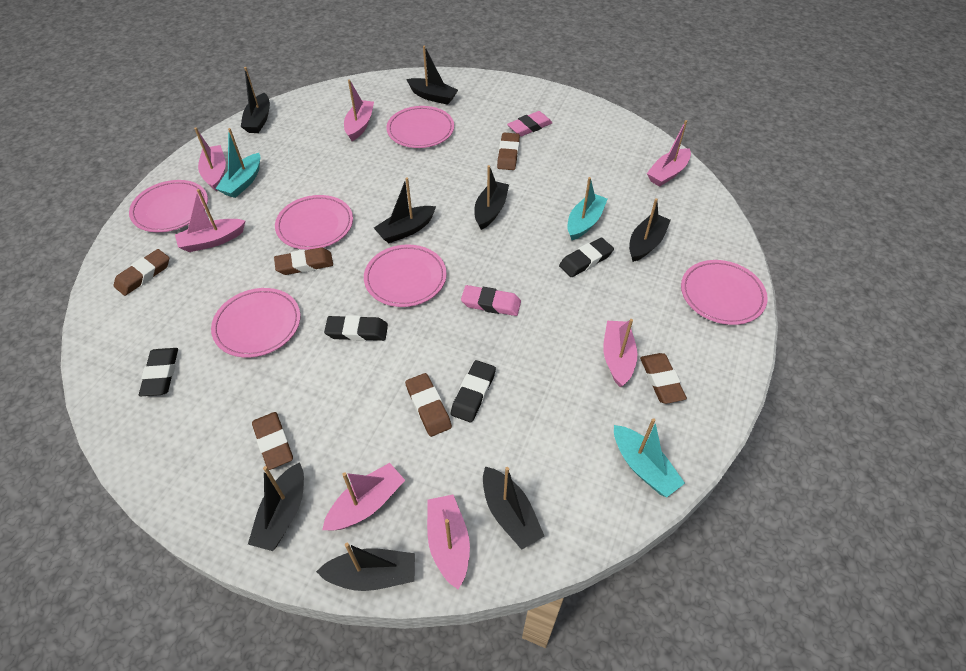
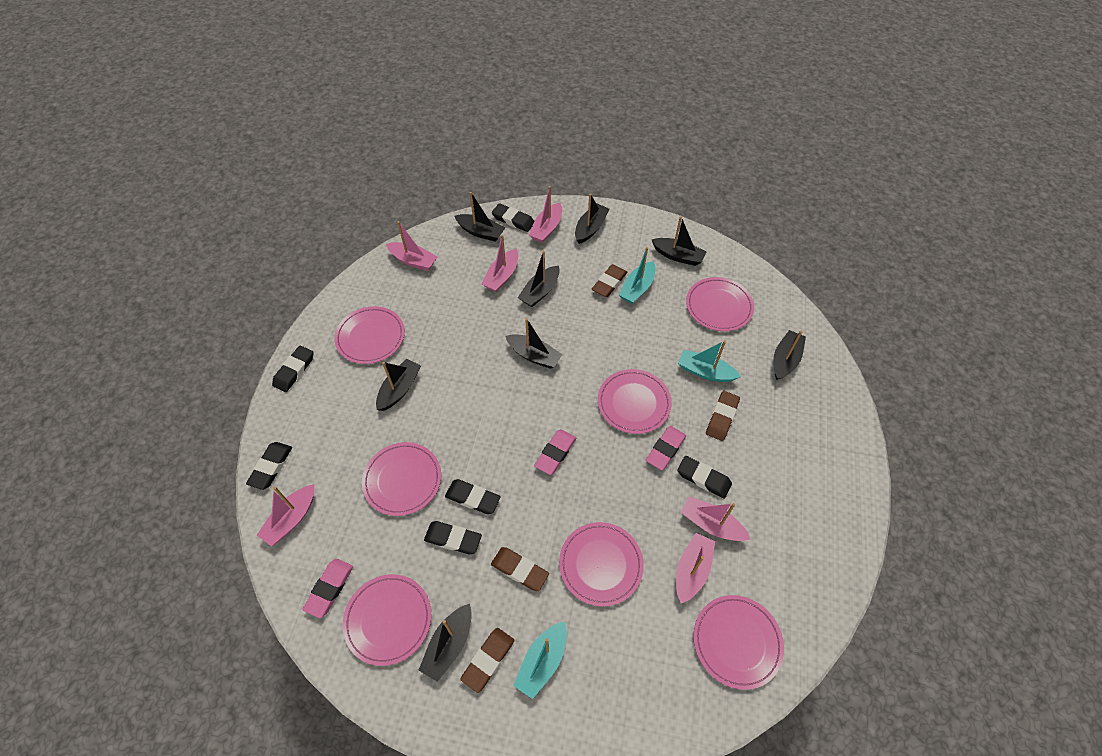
black eraser: 4 -> 6
brown eraser: 6 -> 4
pink boat: 7 -> 6
pink eraser: 2 -> 3
pink plate: 6 -> 7

